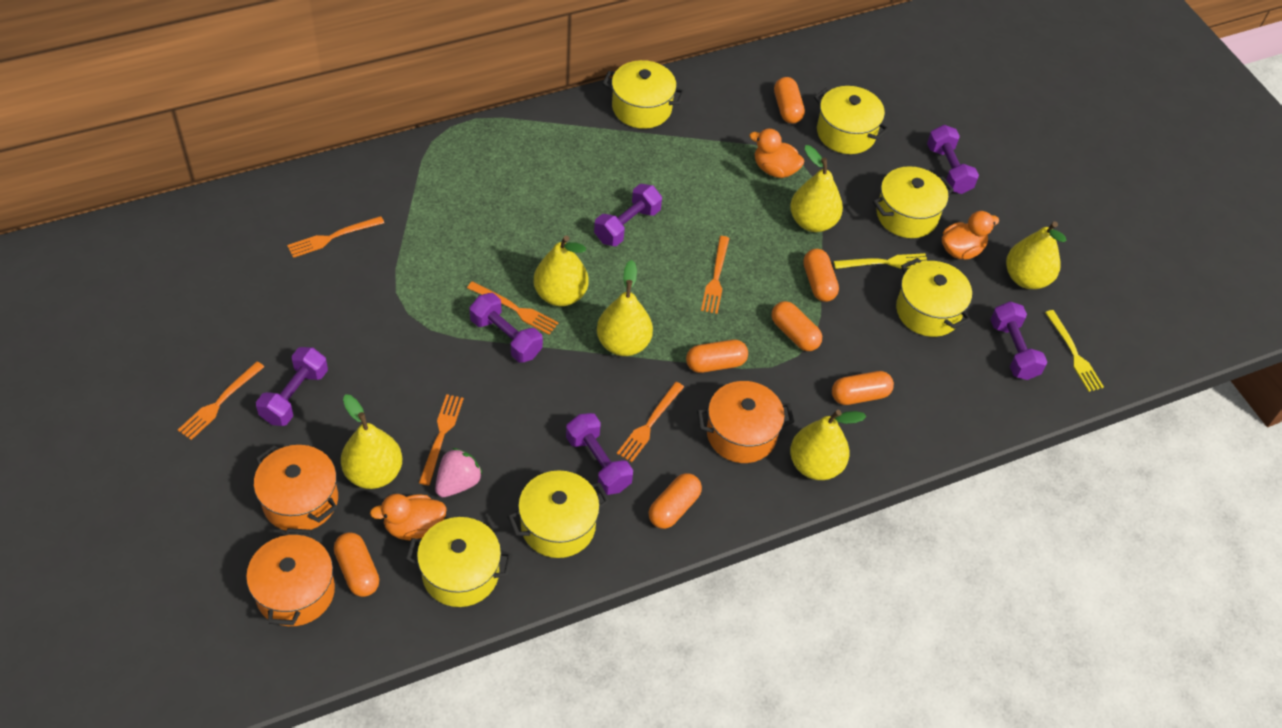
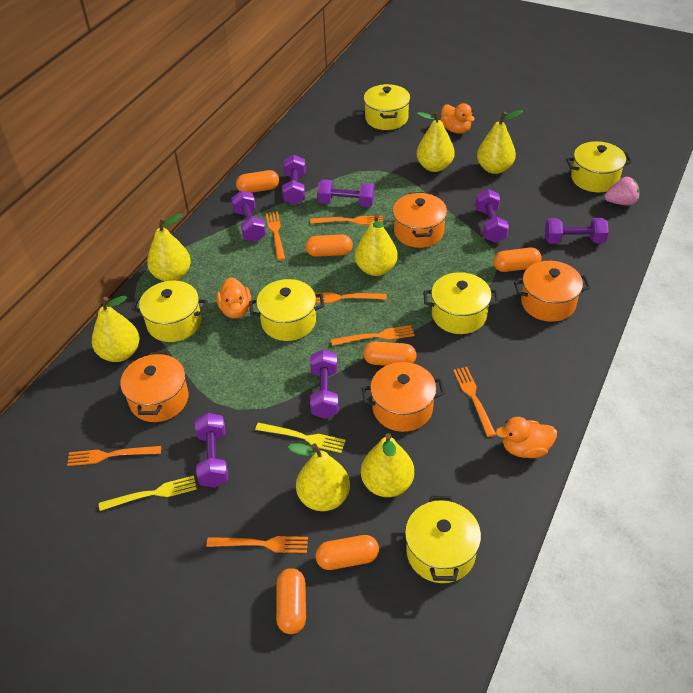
orange capsule: 7 -> 6
orange fork: 6 -> 7
orange pot: 3 -> 4
purple dumbbell: 6 -> 7
yellow pear: 6 -> 7

